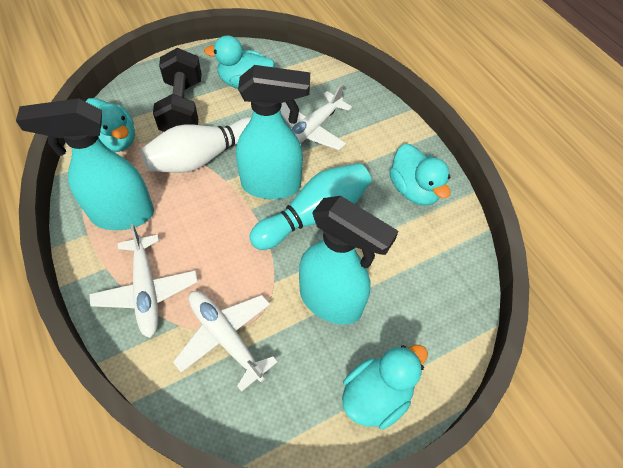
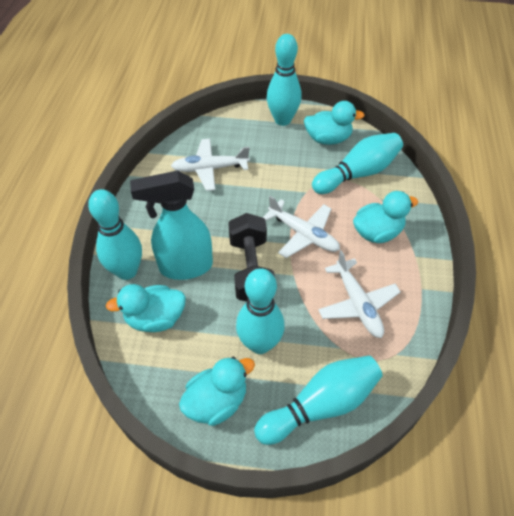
turquoise bowling pin: 1 -> 5
turquoise spray bottle: 3 -> 1
white bowling pin: 1 -> 0

